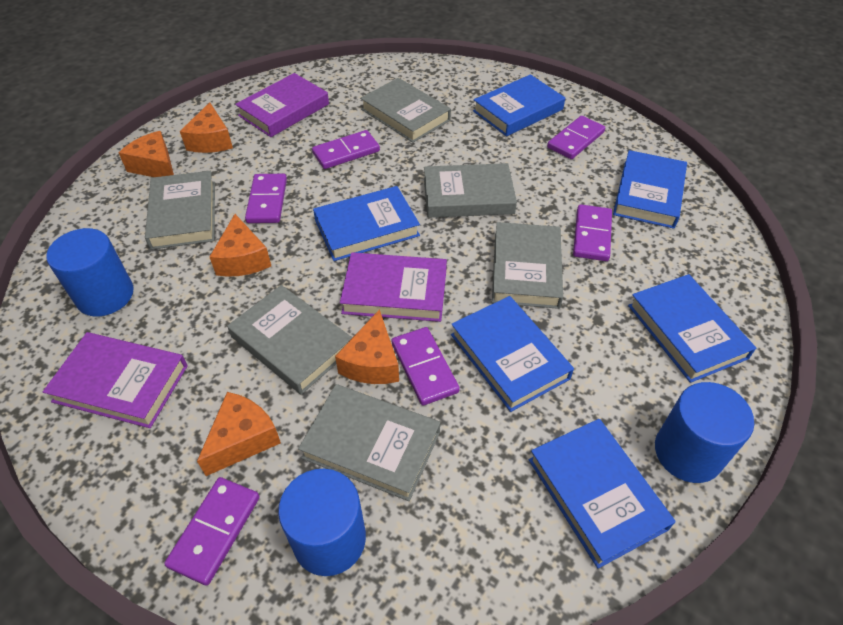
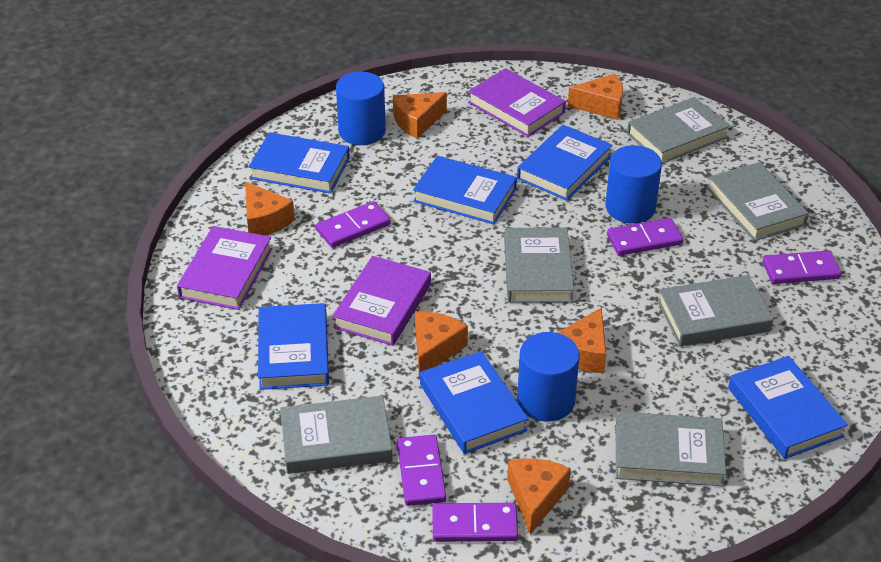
orange cheese: 5 -> 6
purple domino: 6 -> 5

